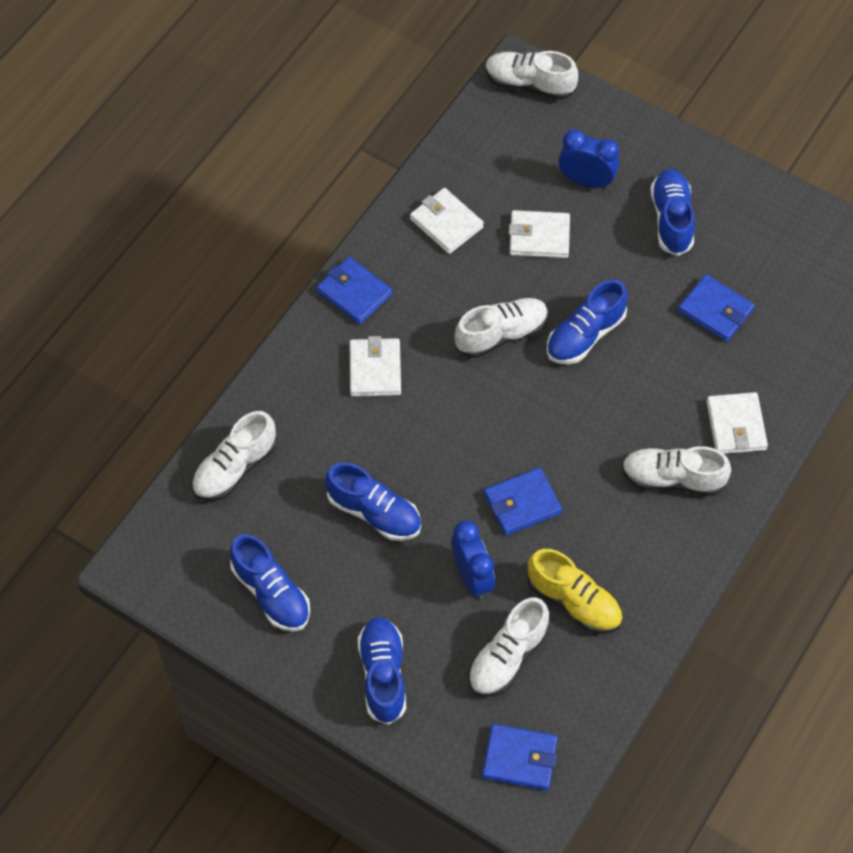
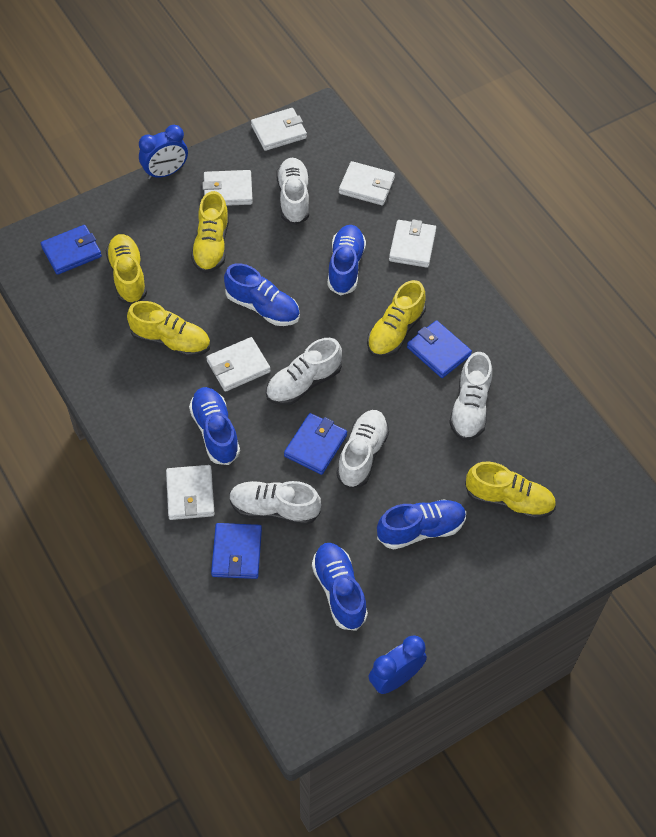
white wallet: 4 -> 6
yellow shoe: 1 -> 5

